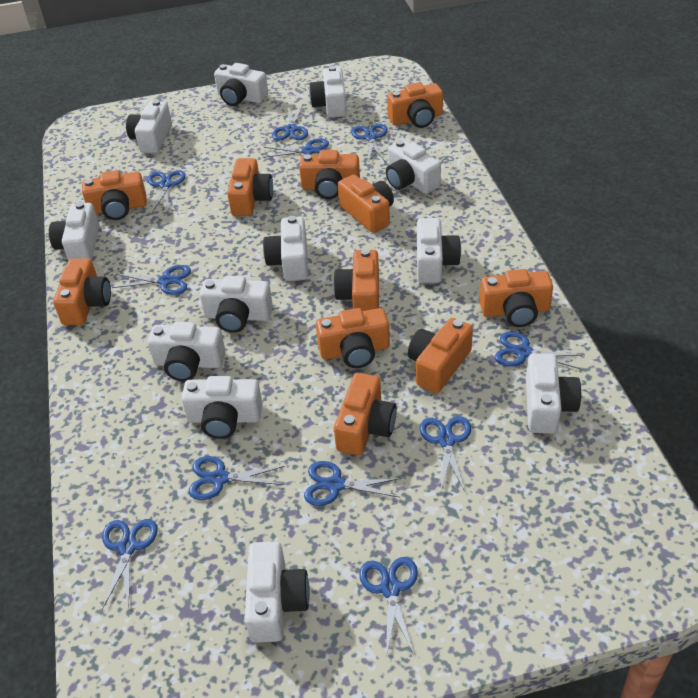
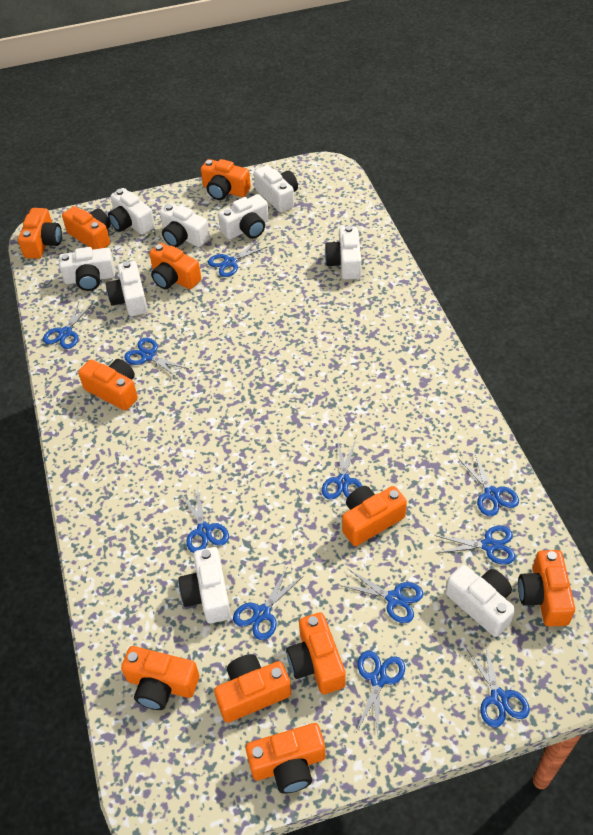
white camera: 12 -> 9

